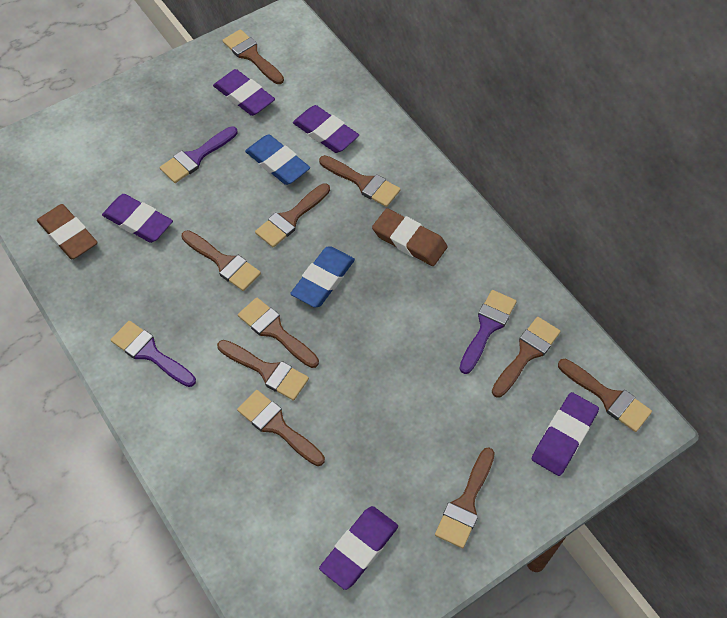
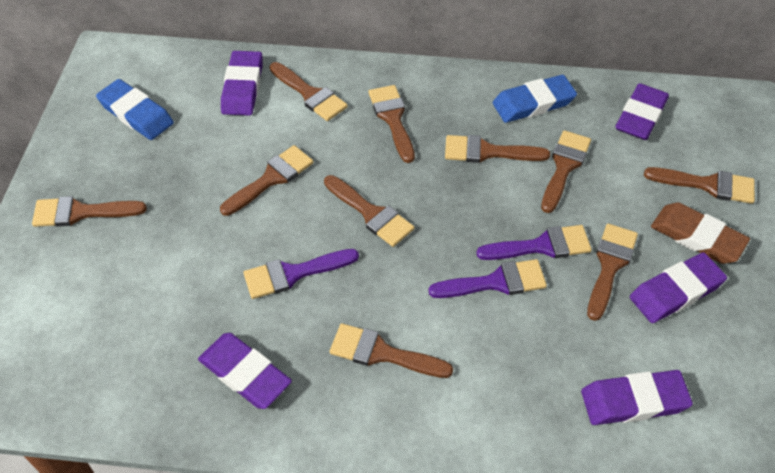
brown eraser: 2 -> 1

